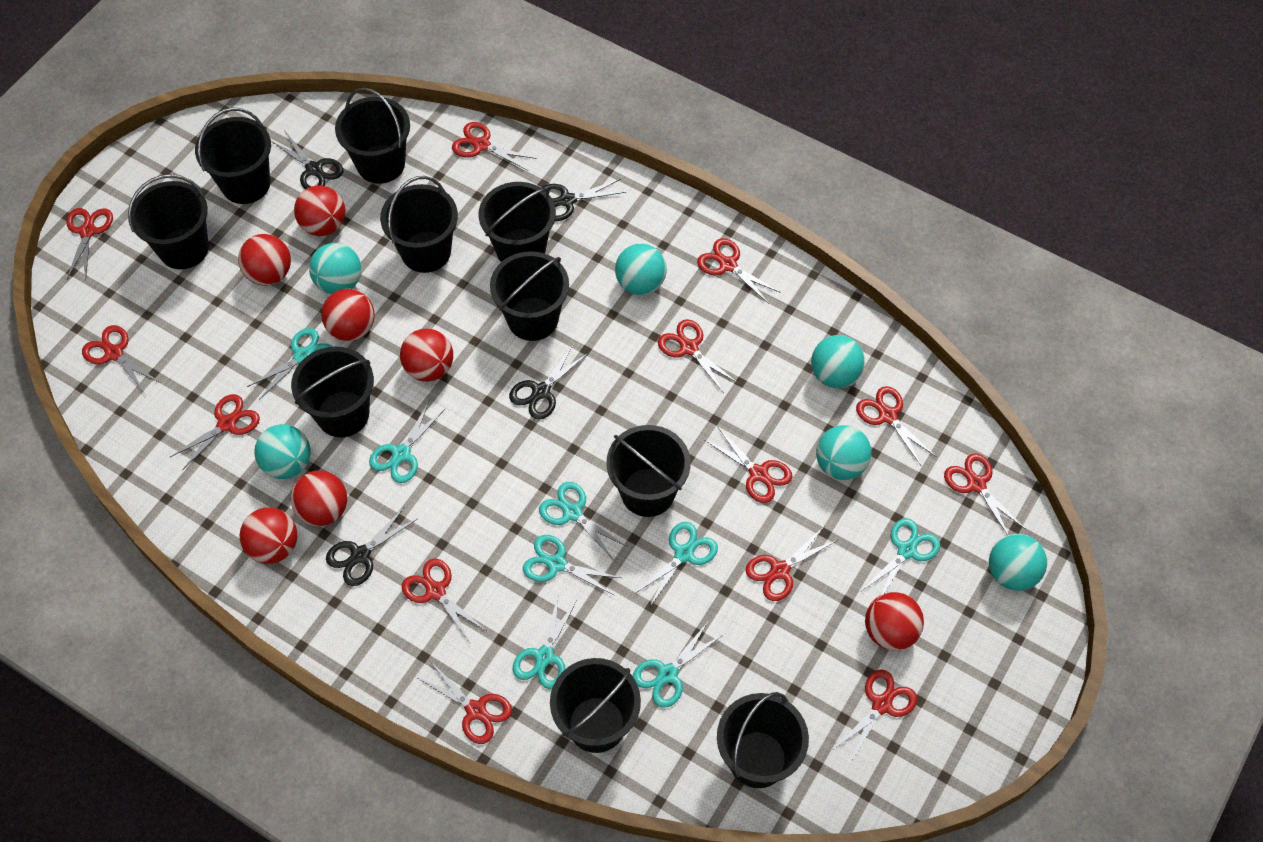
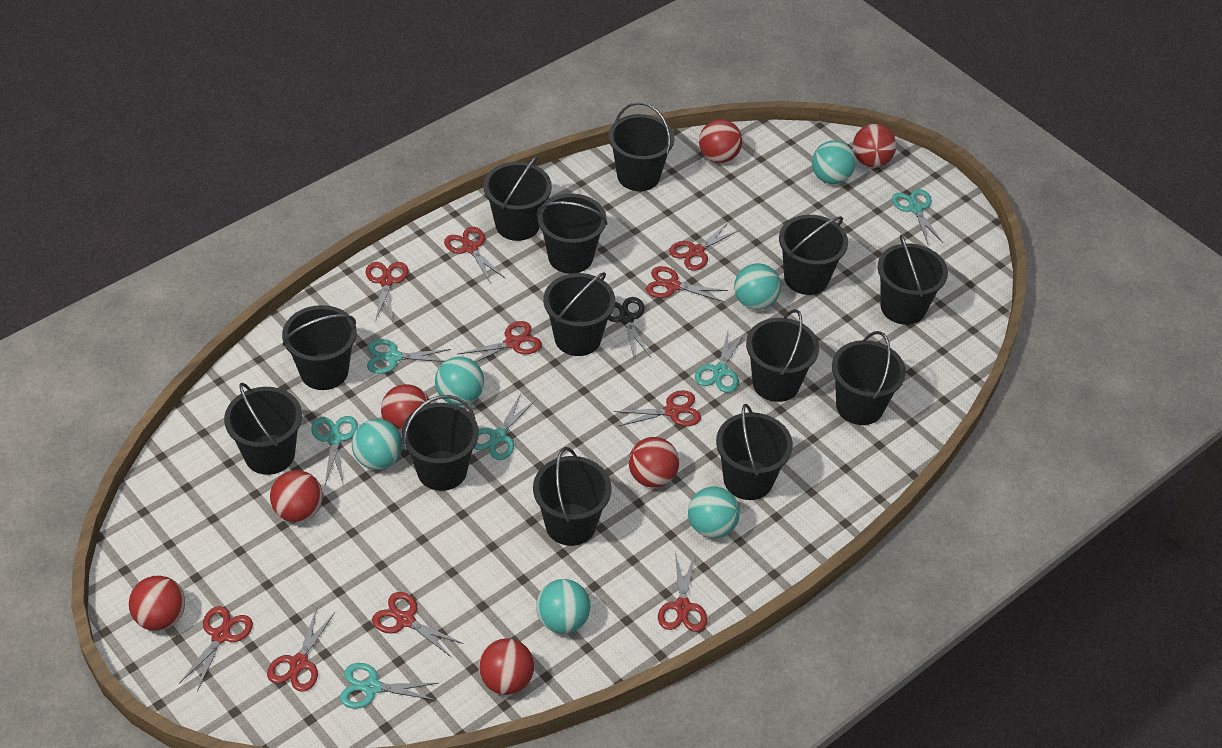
black bucket: 10 -> 13
black scissors: 4 -> 1
red scissors: 13 -> 10
turquoise scissors: 8 -> 6

